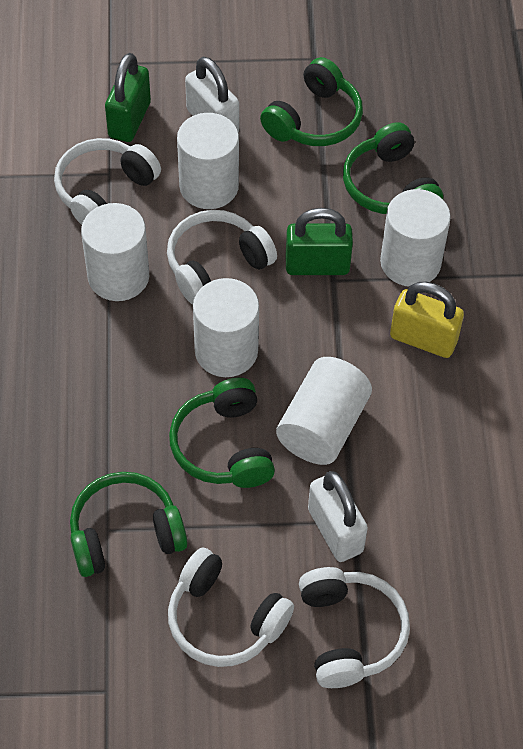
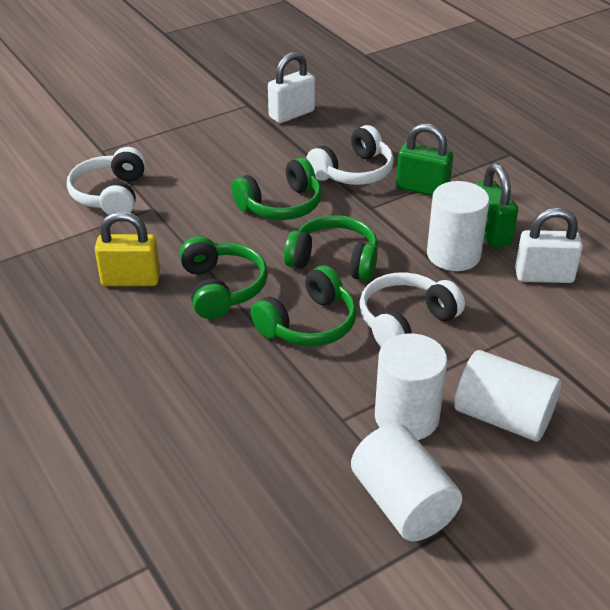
white cylinder: 5 -> 4
white headphones: 4 -> 3

